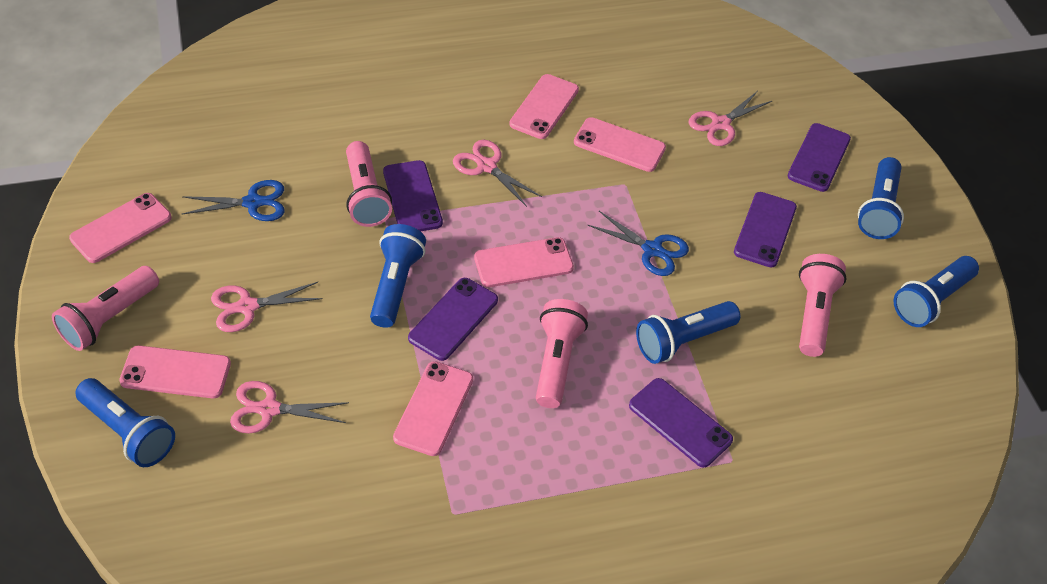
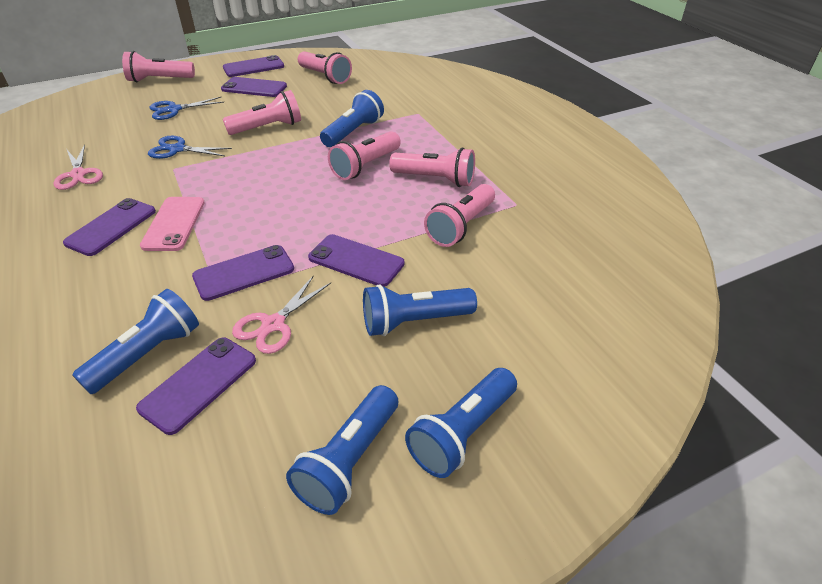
pink flashlight: 4 -> 6
pink phone: 6 -> 1
pink scissors: 4 -> 2
purple phone: 5 -> 6

